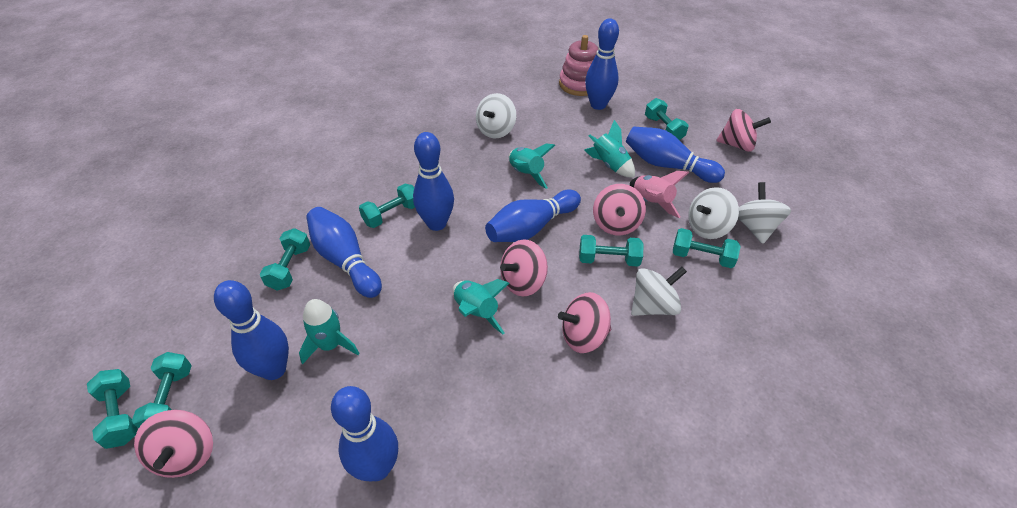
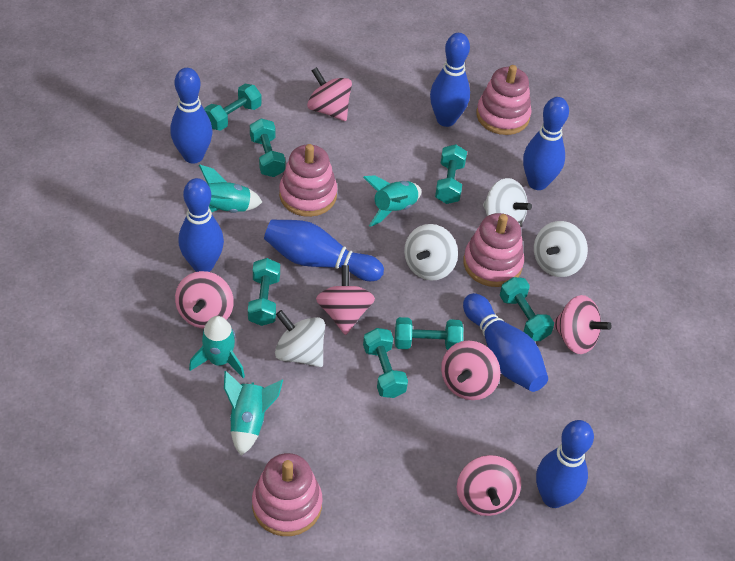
pink rocket: 1 -> 0
pink spinning top: 5 -> 6
pink stacking toy: 1 -> 4

